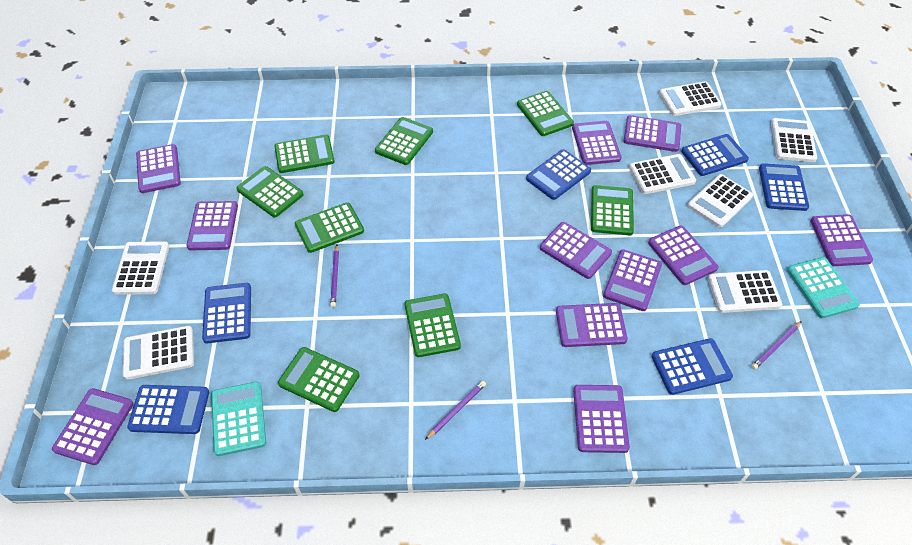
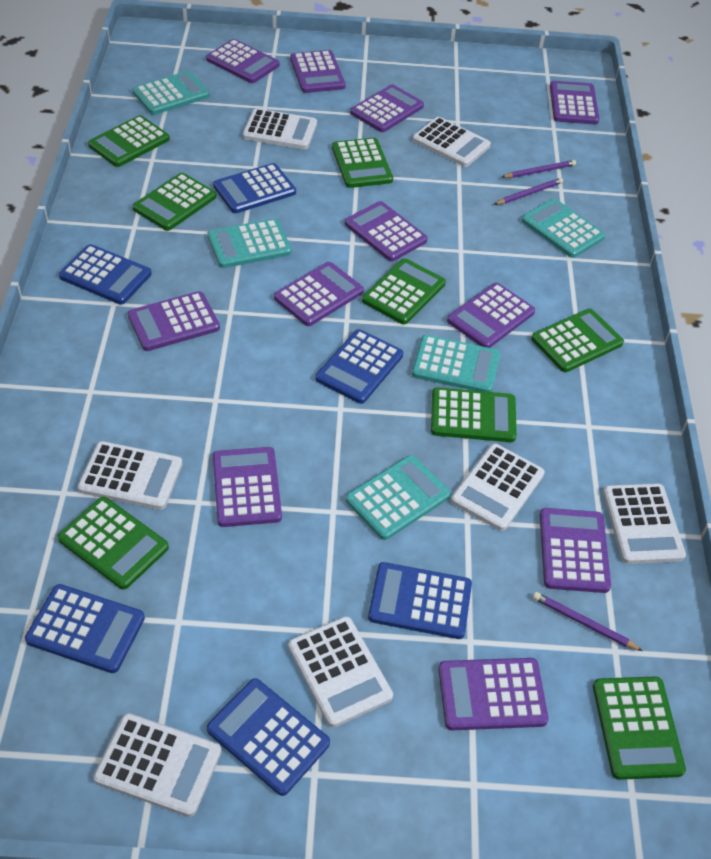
turquoise calculator: 2 -> 5

